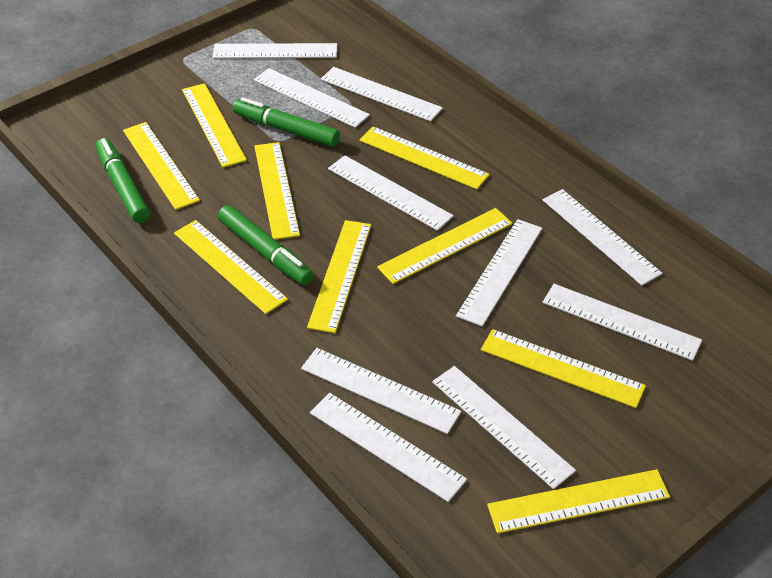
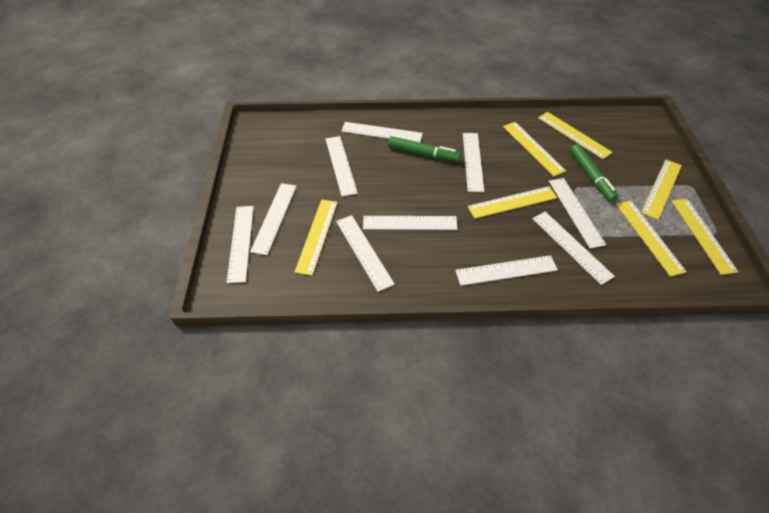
green marker: 3 -> 2
yellow ruler: 9 -> 7

